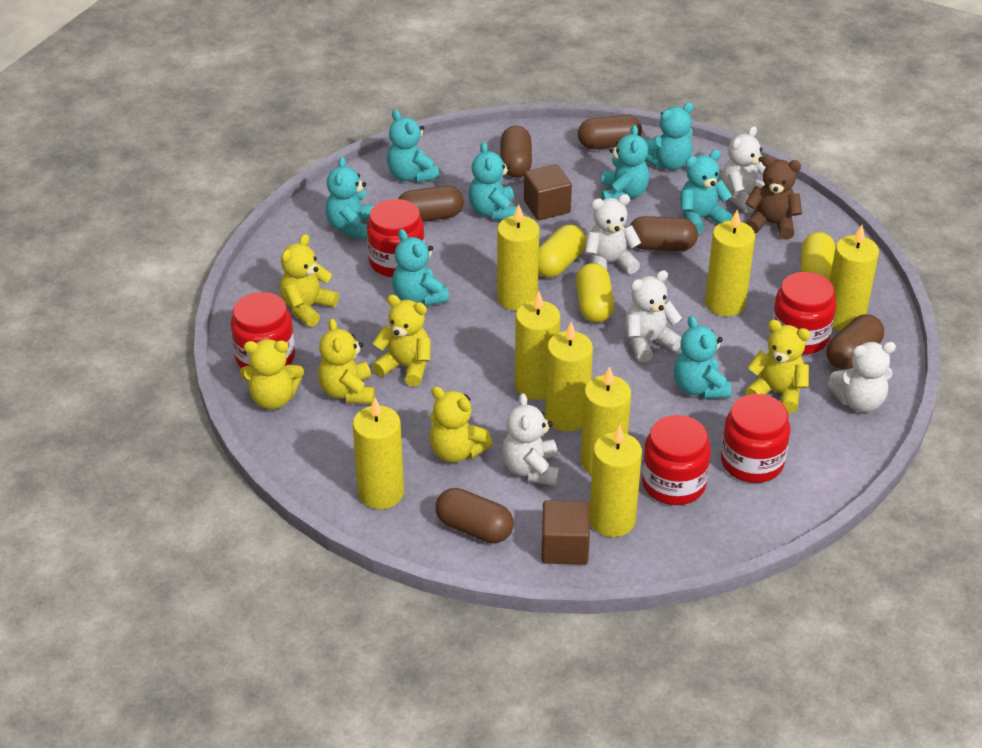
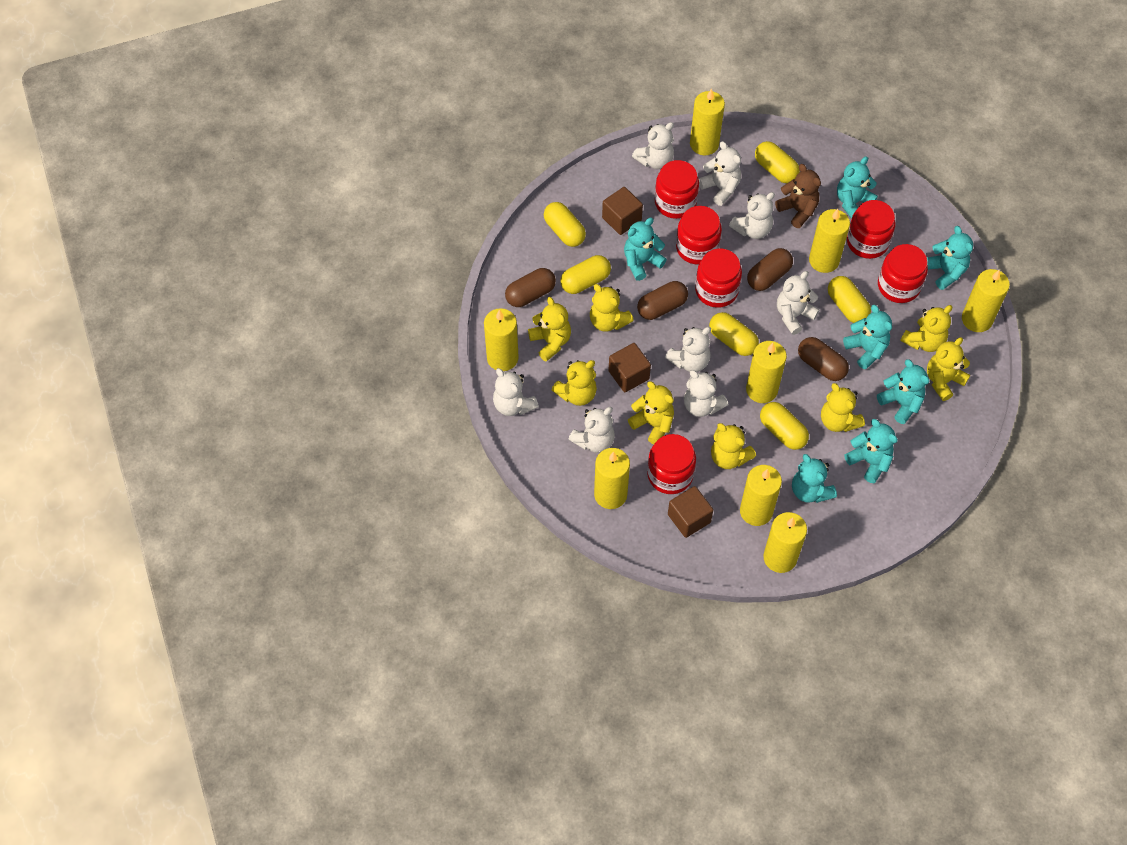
brown capsule: 6 -> 4
brown cube: 2 -> 3
red jar: 5 -> 6
turquoise teddy bear: 8 -> 7
white teddy bear: 5 -> 8
yellow capsule: 3 -> 6
yellow teddy bear: 6 -> 8

